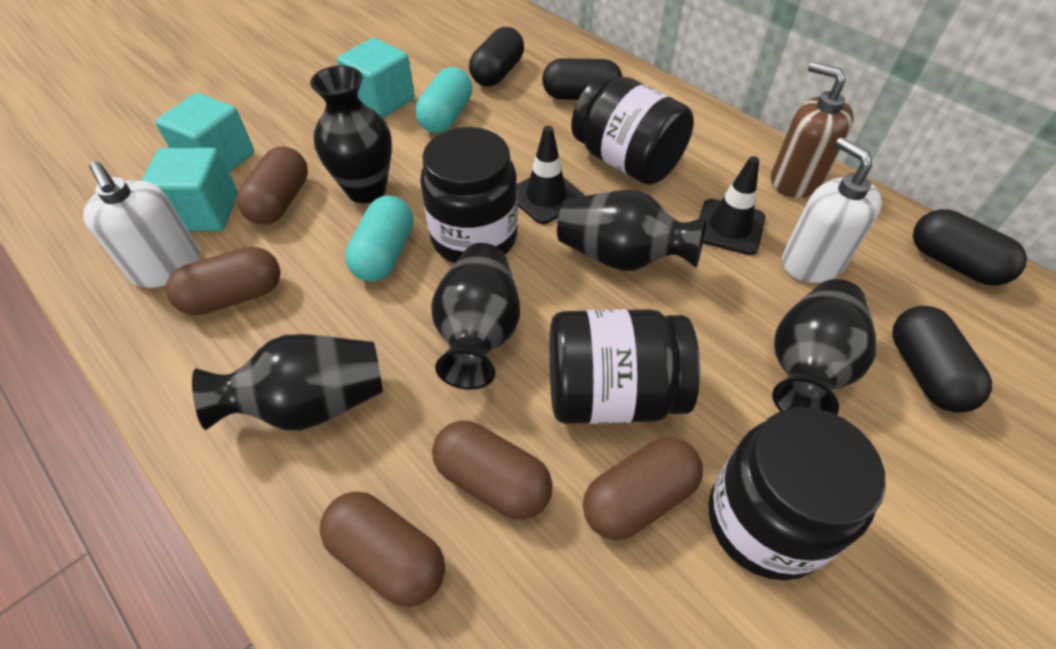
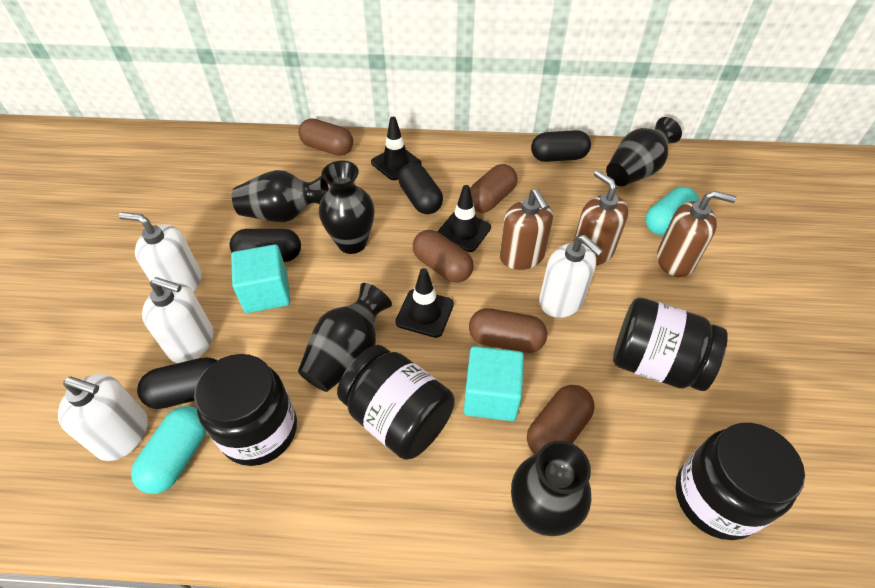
black traffic cone: 2 -> 3
brown soap dispenser: 1 -> 3
turquoise cube: 3 -> 2
white soap dispenser: 2 -> 4

